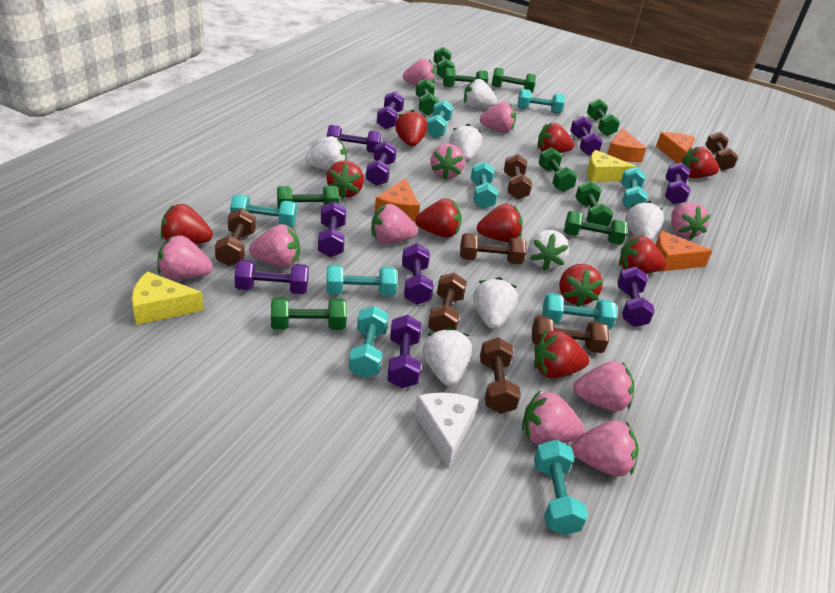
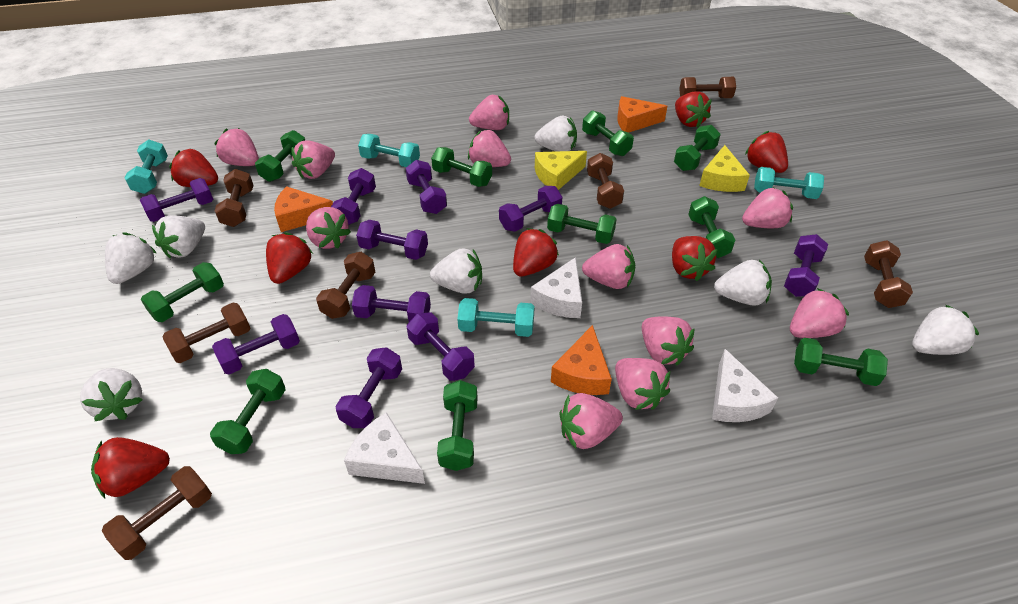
orange cheese: 4 -> 3
pink strawberry: 10 -> 11
red strawberry: 10 -> 7
turquoise dumbbell: 9 -> 4
white cheese: 1 -> 3

